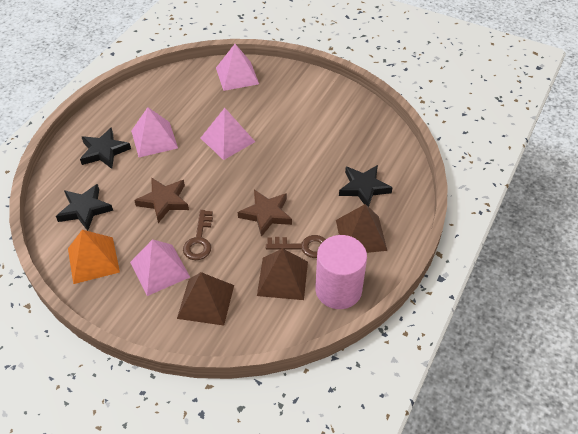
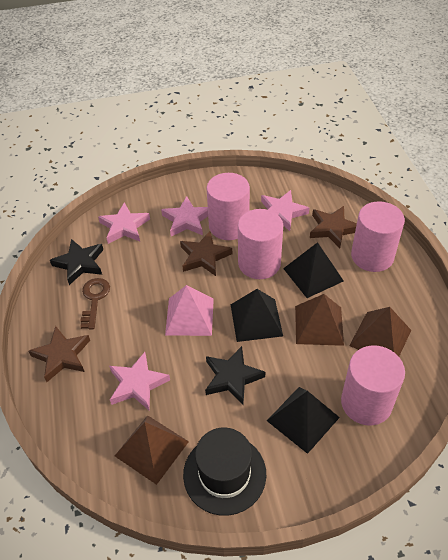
black hat: 0 -> 1
black pyramid: 0 -> 3
black star: 3 -> 2
brown key: 2 -> 1
brown star: 2 -> 3
orange pyramid: 1 -> 0
pink cylinder: 1 -> 4
pink pyramid: 4 -> 1
pink star: 0 -> 4

